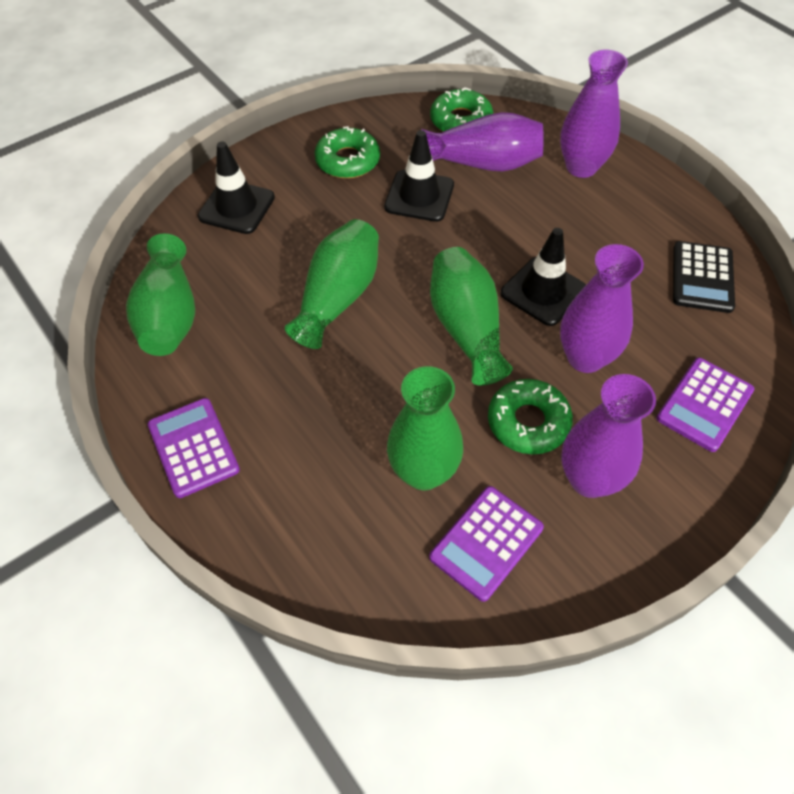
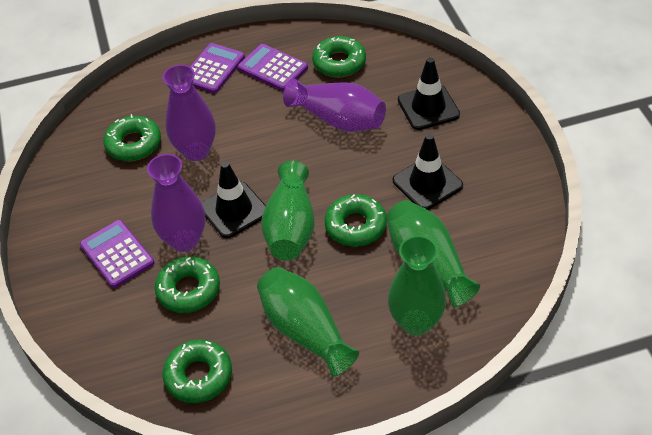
black calculator: 1 -> 0
green donut: 3 -> 5
purple vase: 4 -> 3

